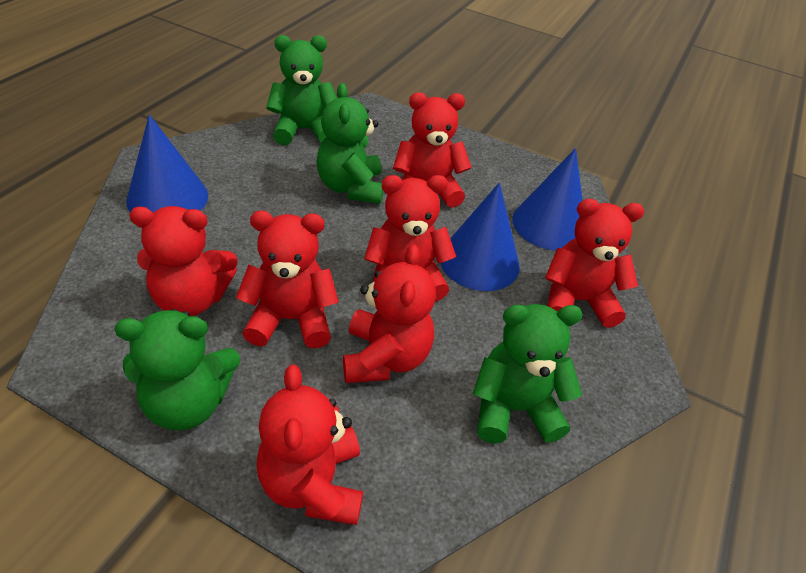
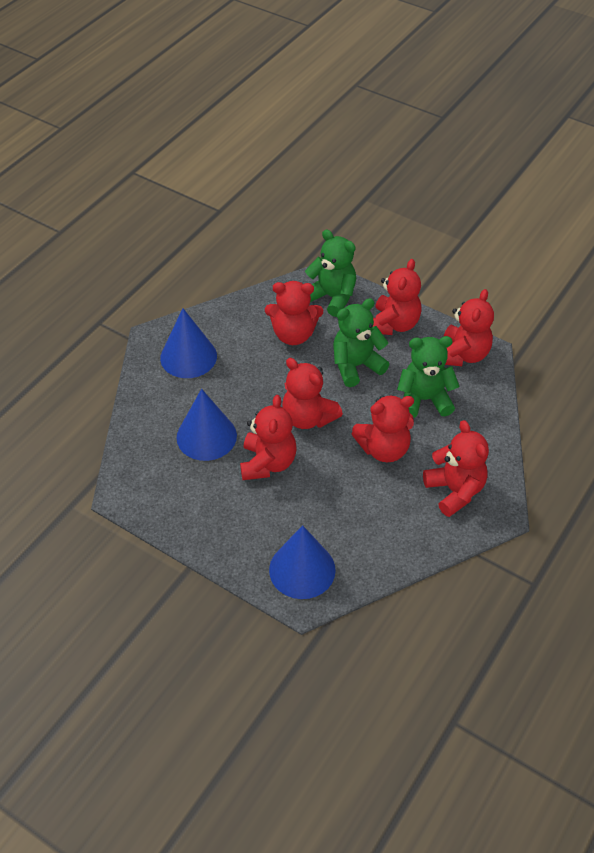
green teddy bear: 4 -> 3

